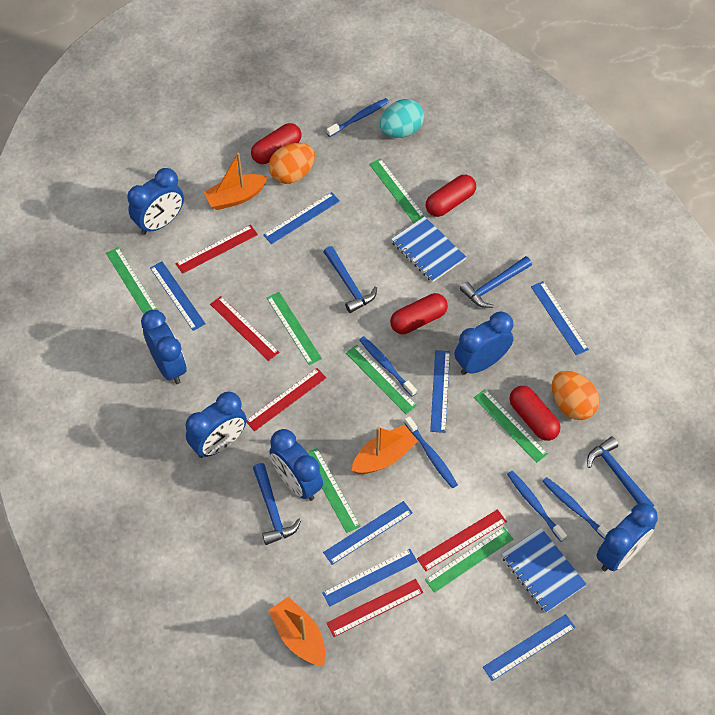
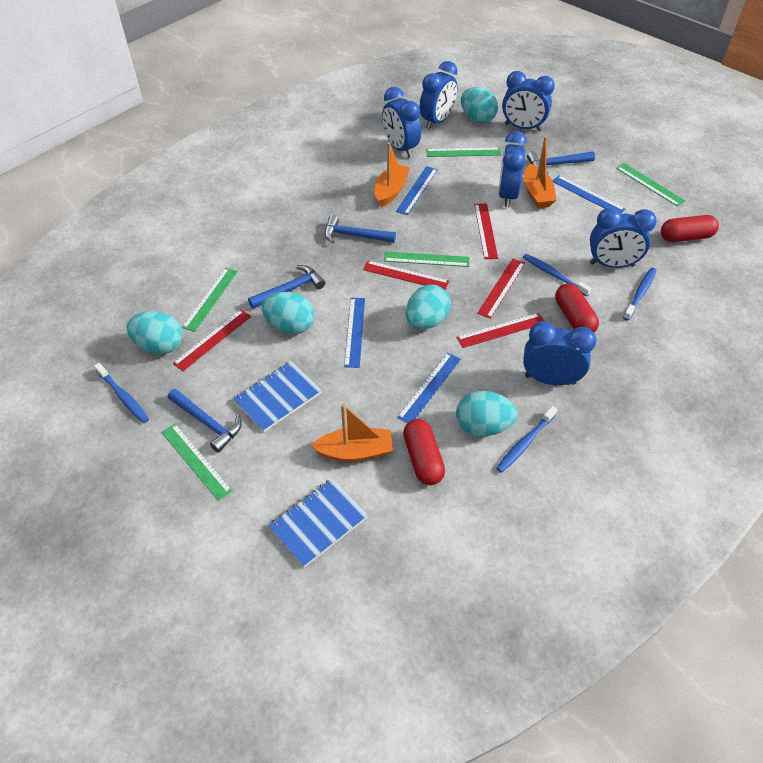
blue ruler: 7 -> 4
blue toothbrush: 5 -> 4
green ruler: 7 -> 5
orange egg: 2 -> 0
red capsule: 4 -> 3
turquoise egg: 1 -> 5

